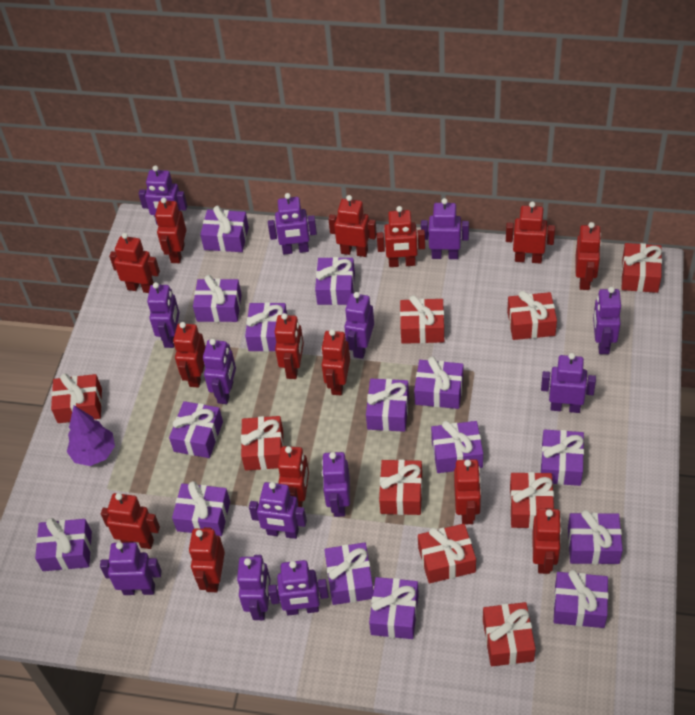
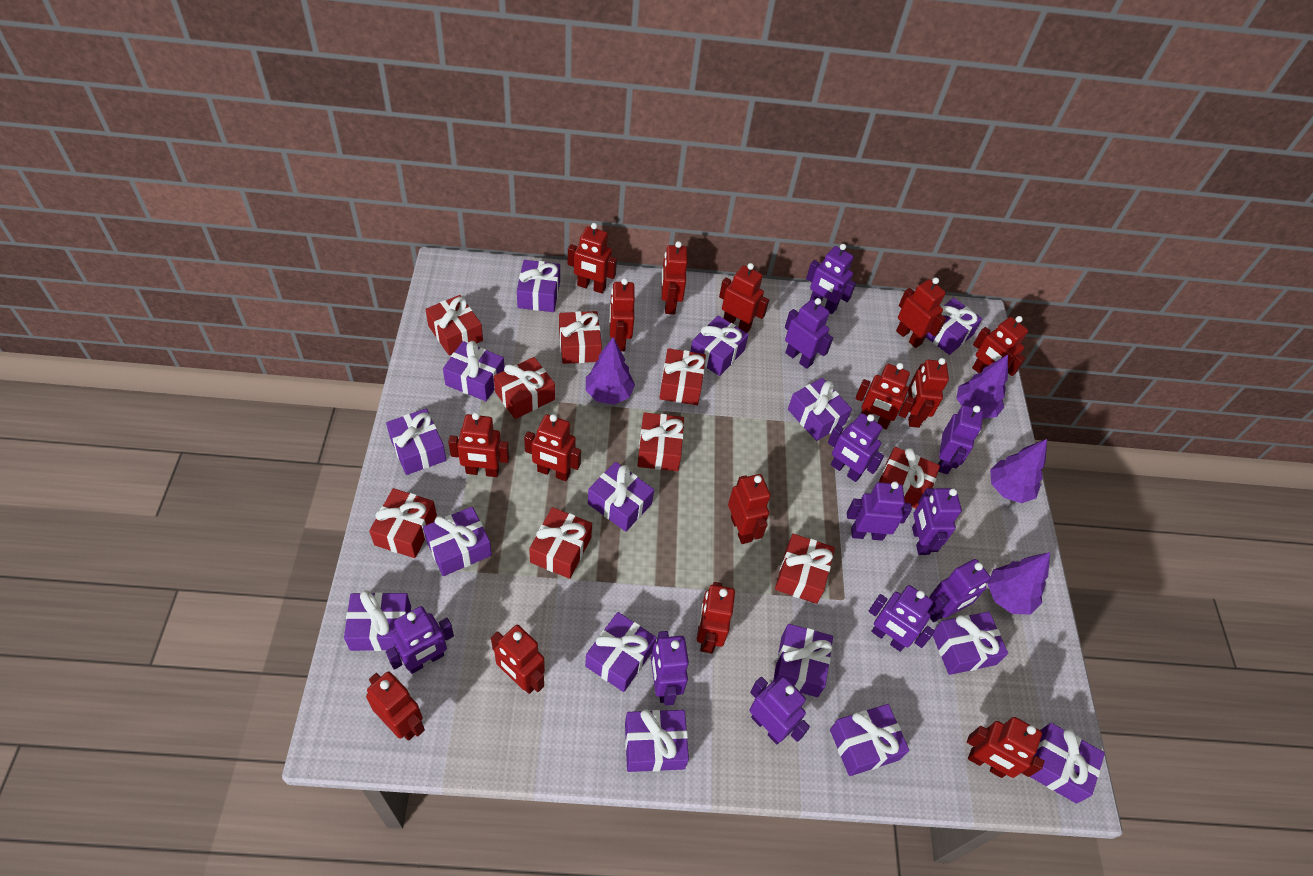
purple robot: 13 -> 11
purple tree: 1 -> 4
red robot: 14 -> 15

